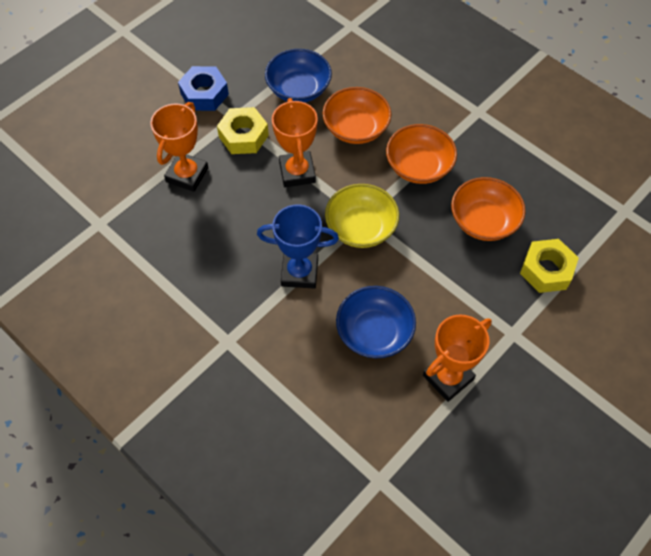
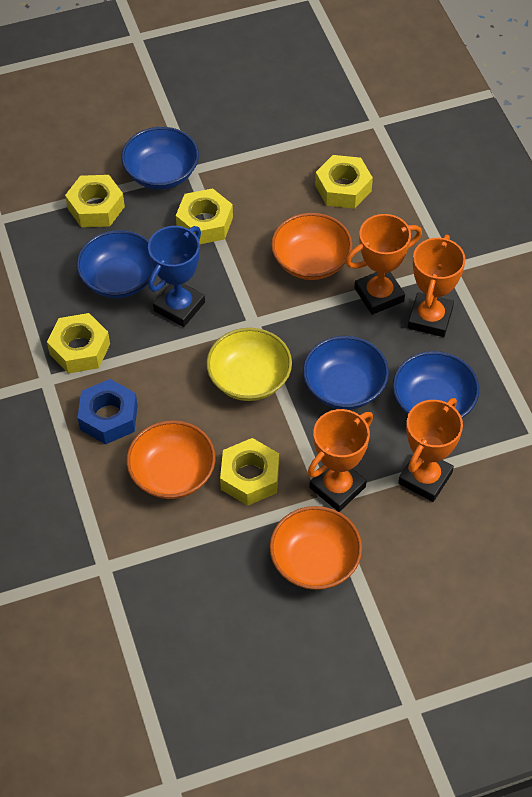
blue bowl: 2 -> 4
orange trophy: 3 -> 4
yellow nut: 2 -> 5

